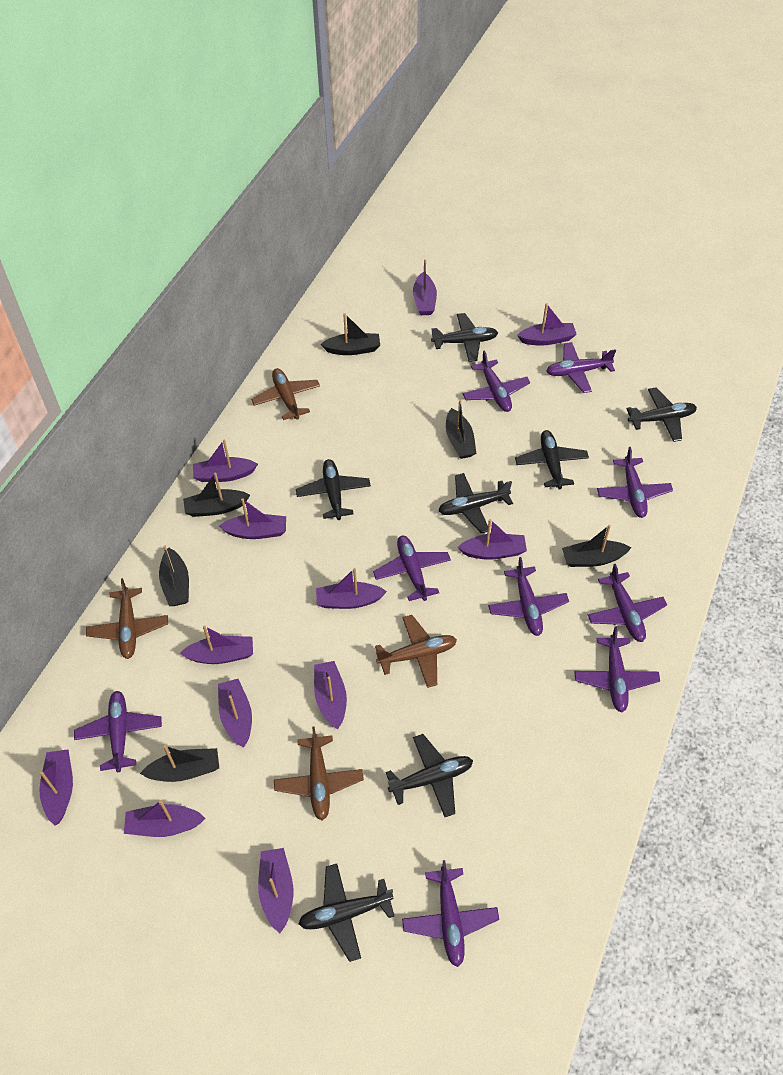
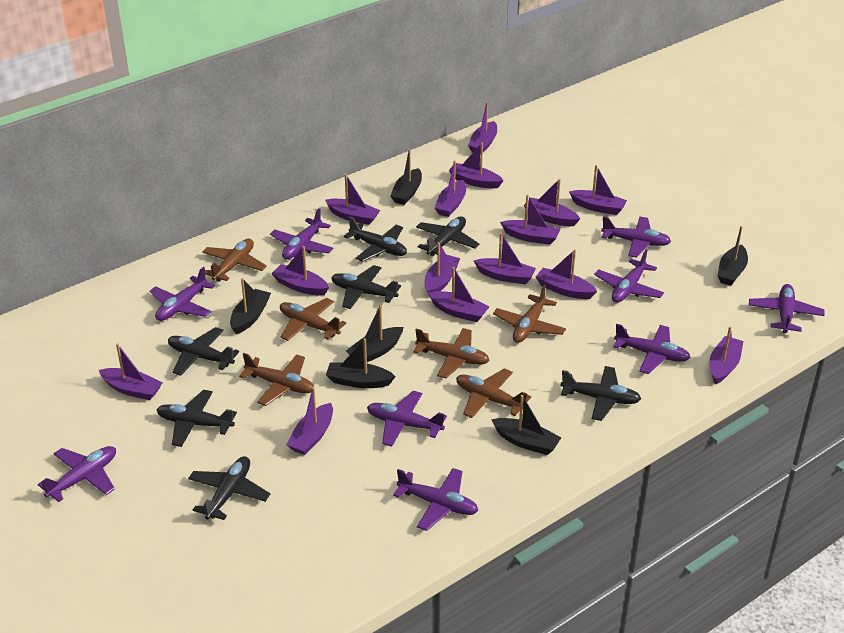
brown plane: 4 -> 6
purple boat: 12 -> 15

